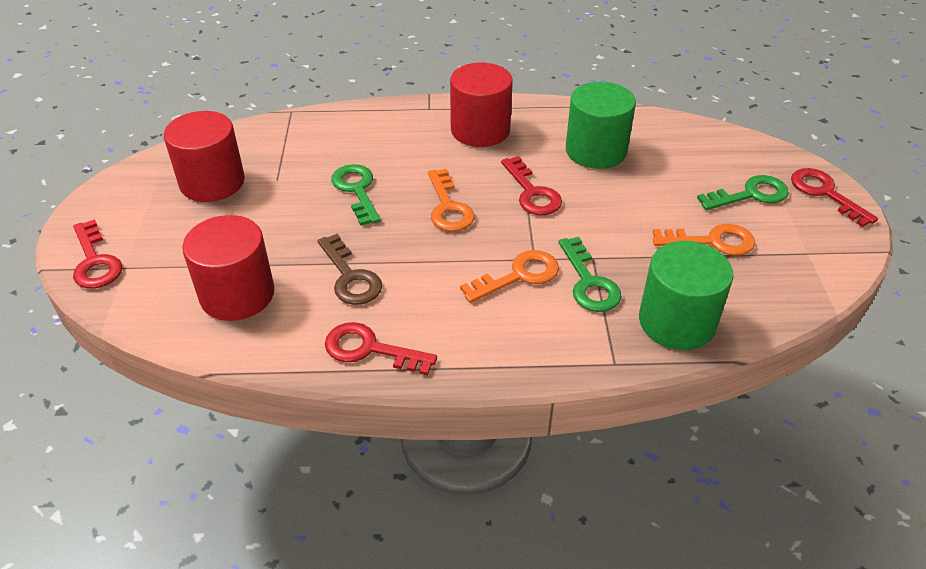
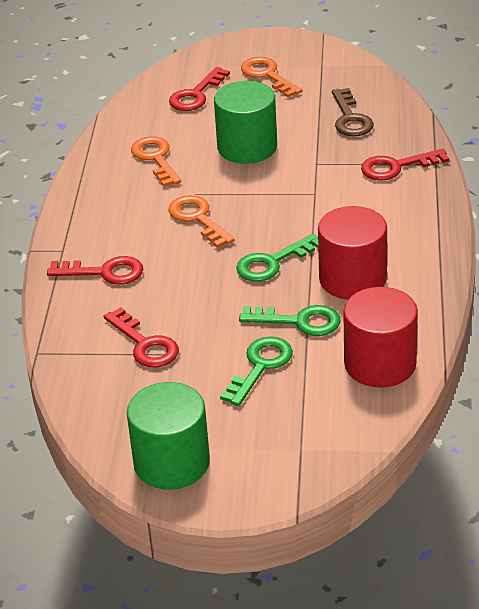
red cylinder: 3 -> 2

